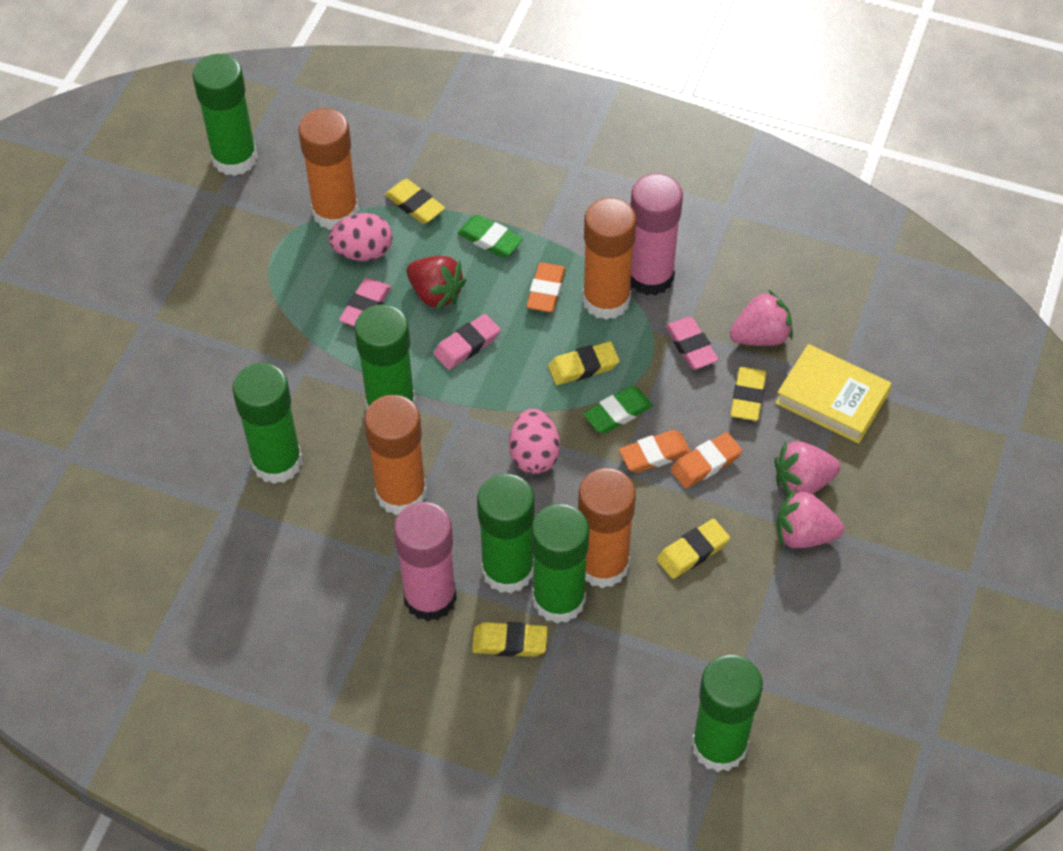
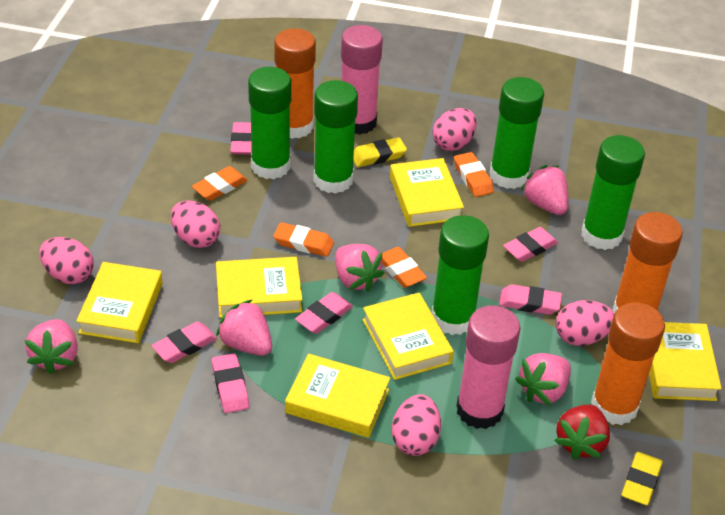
green eraser: 2 -> 0
green glue stick: 6 -> 5
orange eraser: 3 -> 4
orange glue stick: 4 -> 3
pink egg: 2 -> 5
pink eraser: 3 -> 6
pink strawberry: 3 -> 5
yellow book: 1 -> 6
yellow eraser: 5 -> 2

